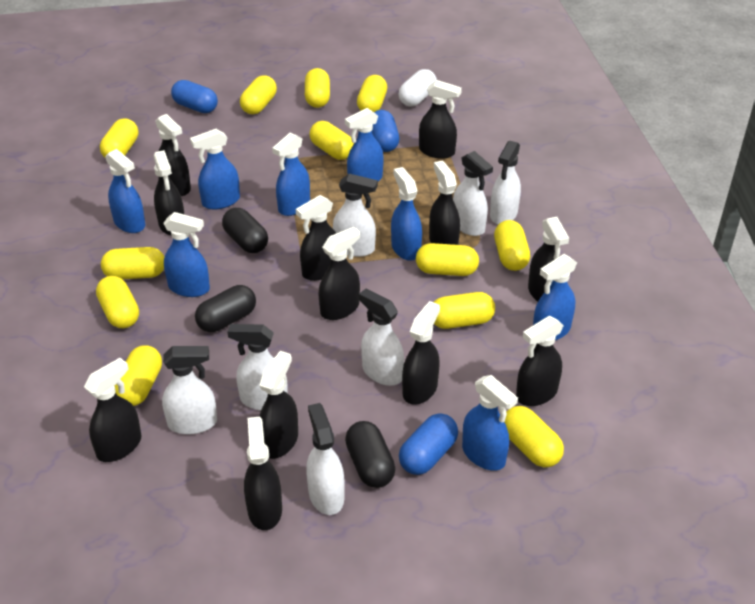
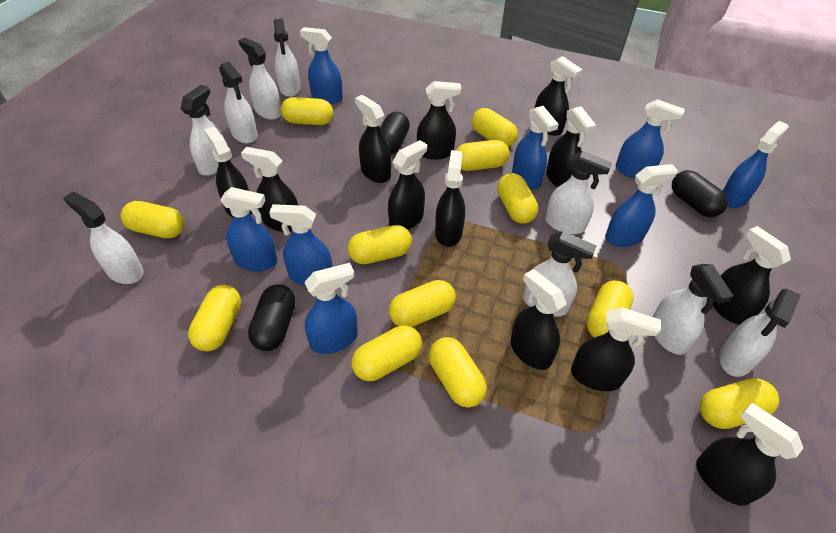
blue capsule: 3 -> 0
white capsule: 1 -> 0
white spray bottle: 7 -> 9

